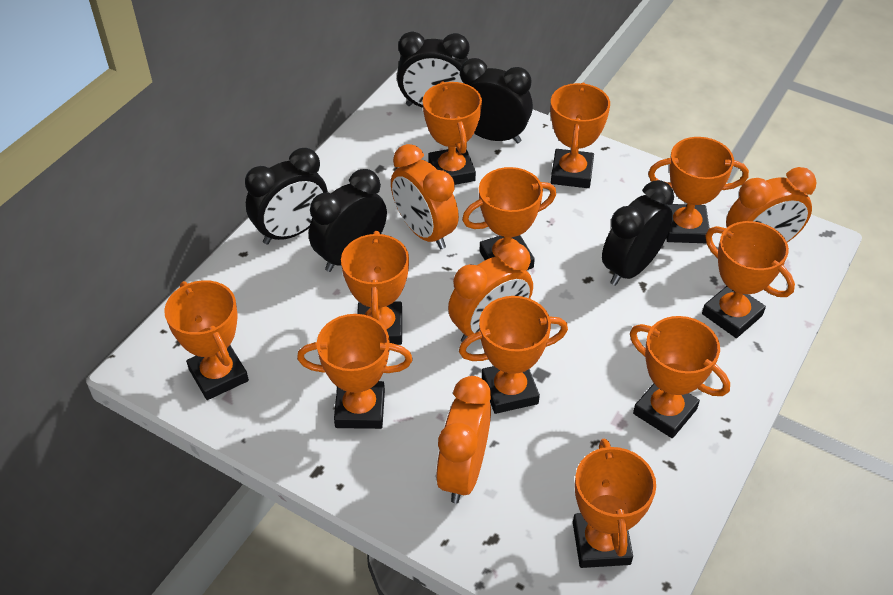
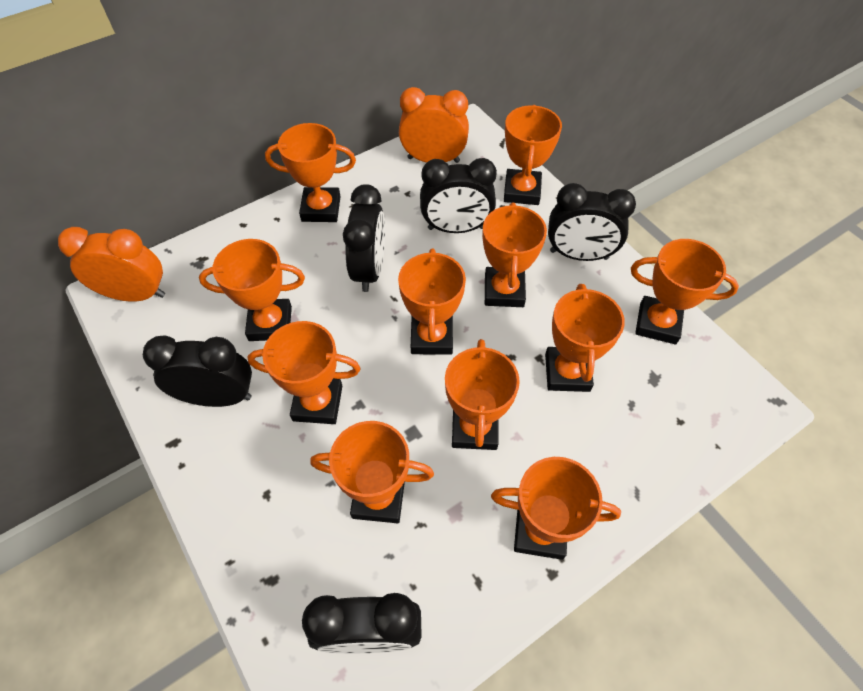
orange clock: 4 -> 2

